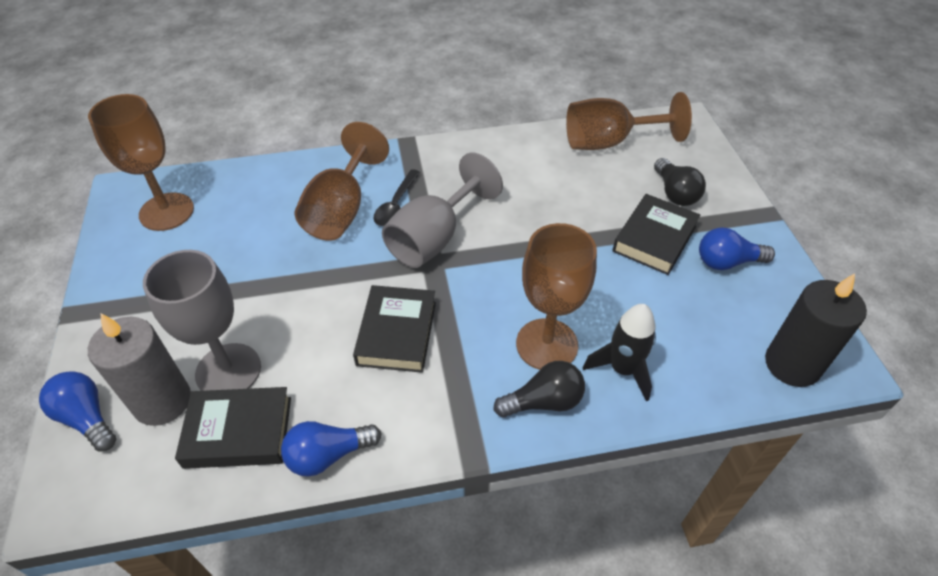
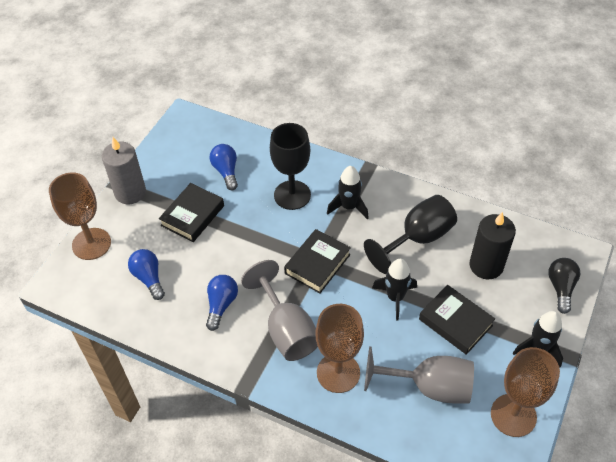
black goblet: 0 -> 2
black light bulb: 2 -> 1
black rocket: 1 -> 3
black spoon: 1 -> 0
brown goblet: 4 -> 3

